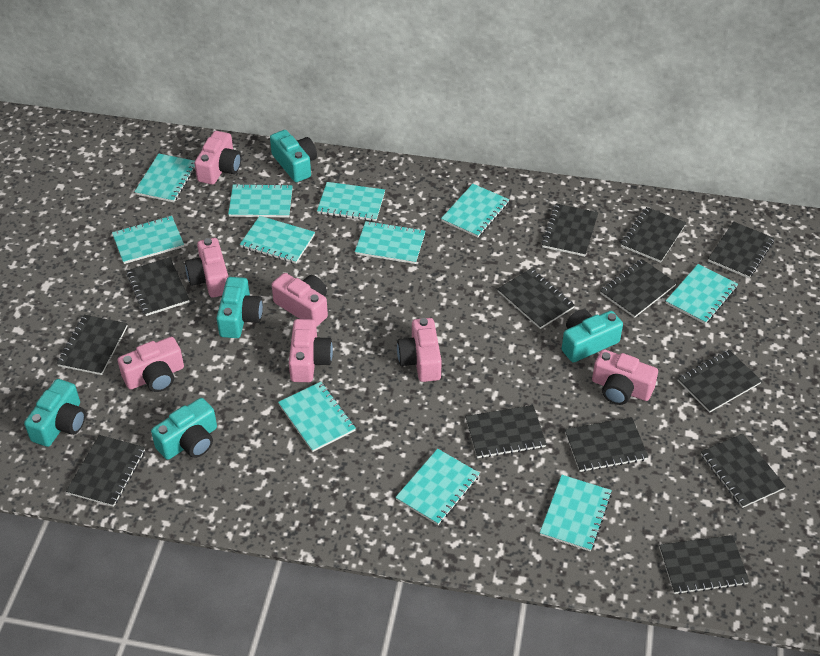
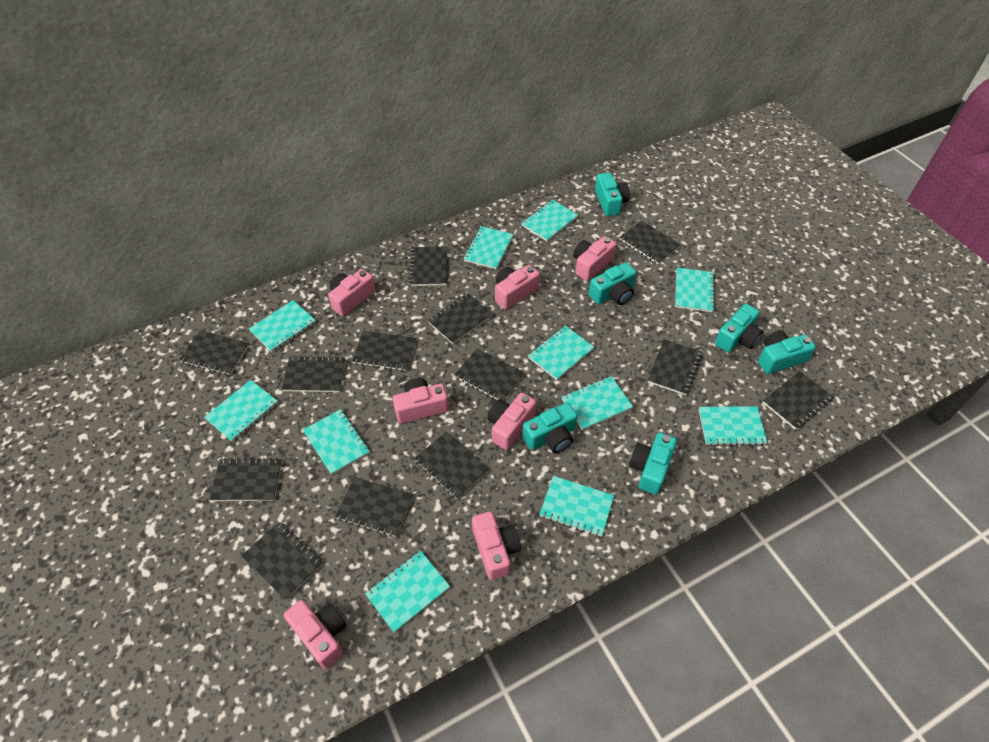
turquoise camera: 5 -> 6

